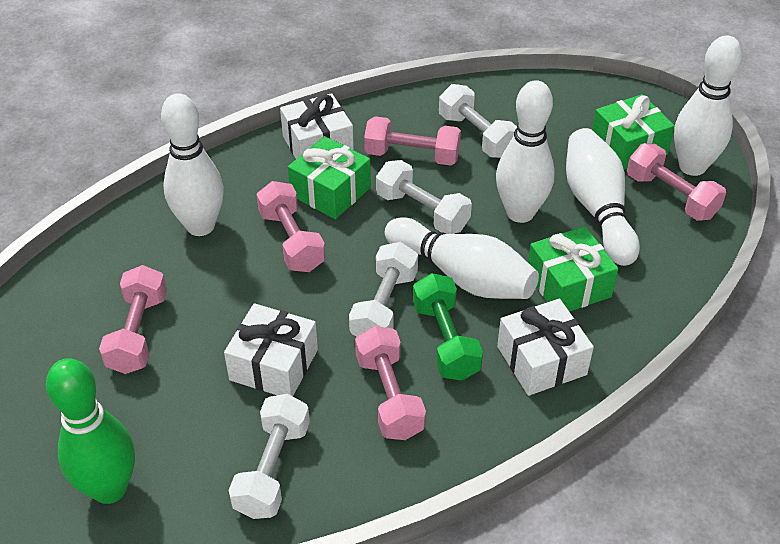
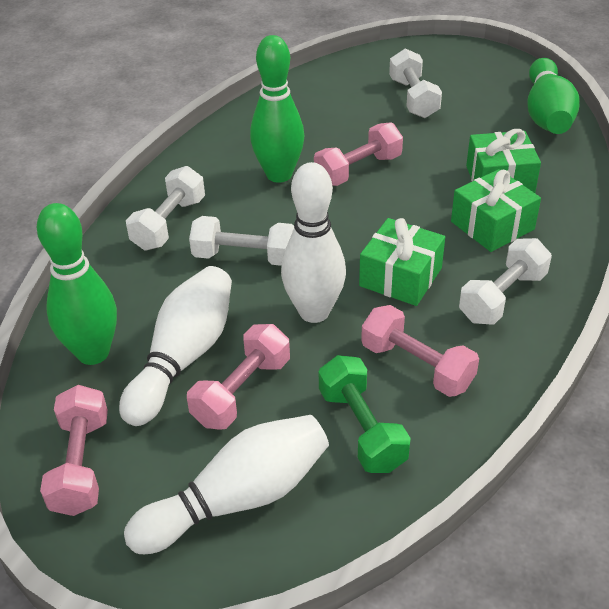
green bowling pin: 1 -> 3
pink dumbbell: 5 -> 4
white bowling pin: 5 -> 3
white gift: 3 -> 0

